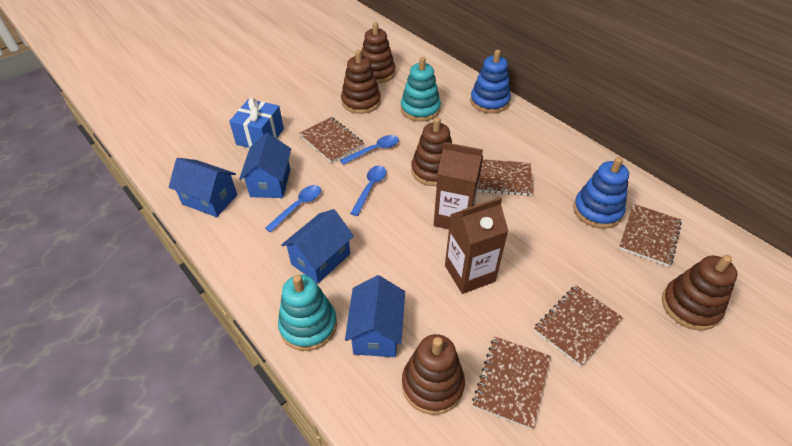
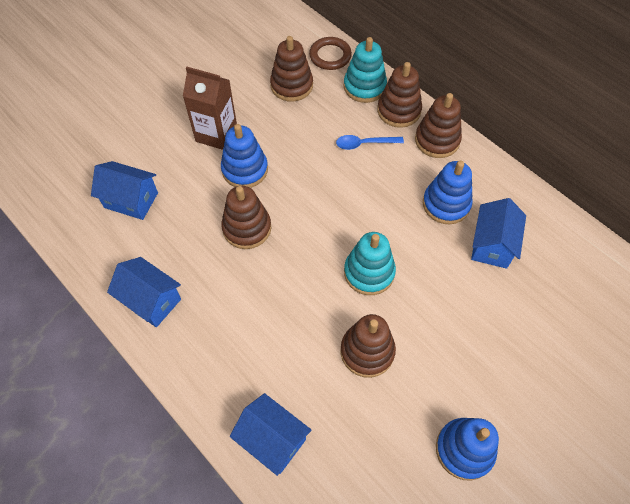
blue gift: 1 -> 0
blue spoon: 3 -> 1
blue stacking toy: 2 -> 3
brown carton: 2 -> 1
brown notebook: 5 -> 0
brown ring: 0 -> 1

